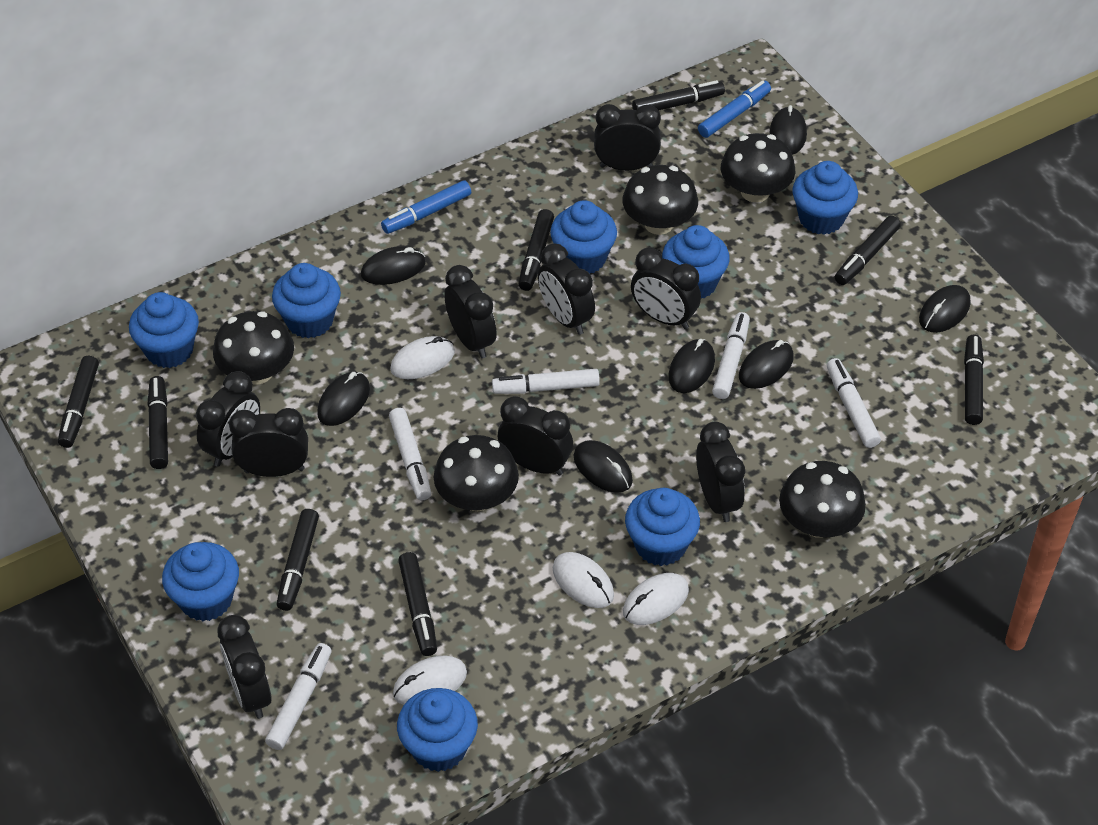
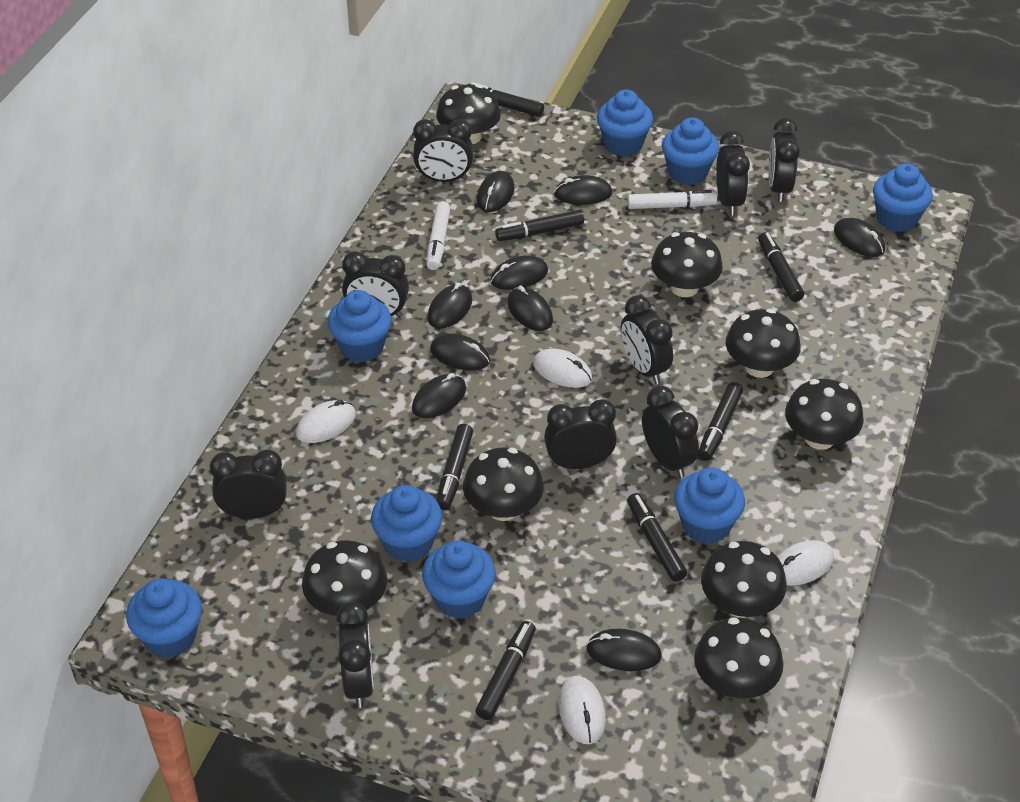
black marker: 8 -> 7
black mouse: 7 -> 9
black mushroom: 5 -> 8
blue marker: 2 -> 0
white marker: 5 -> 2

